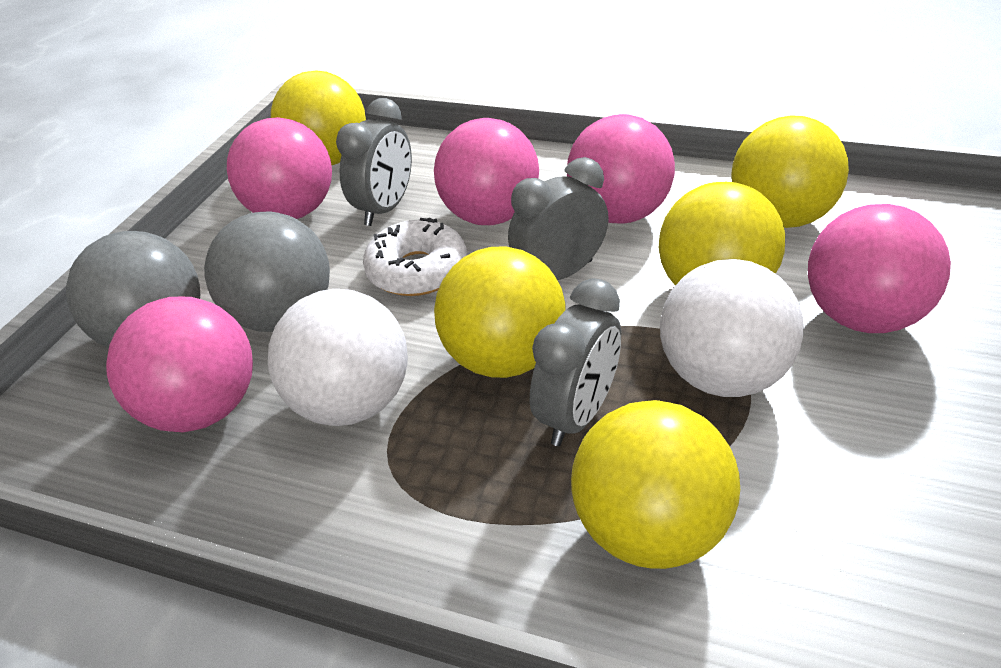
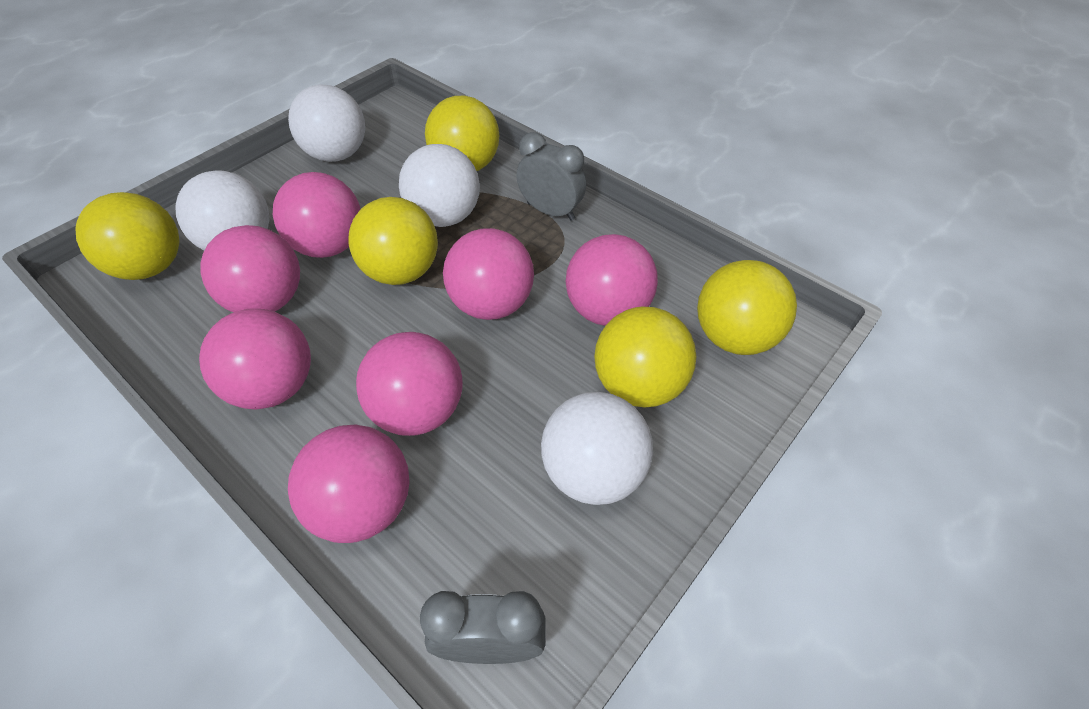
grey ball: 2 -> 0
grey clock: 3 -> 2
pink ball: 5 -> 7
white ball: 2 -> 4
white donut: 1 -> 0

